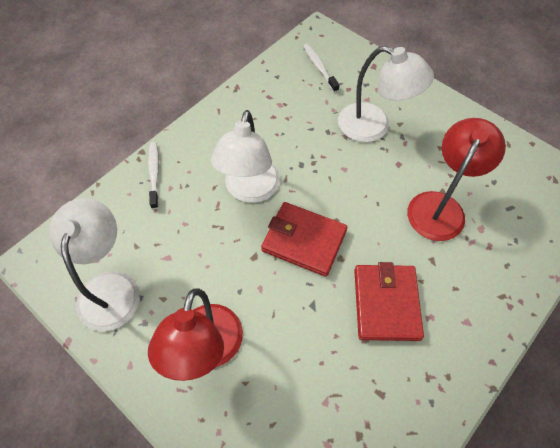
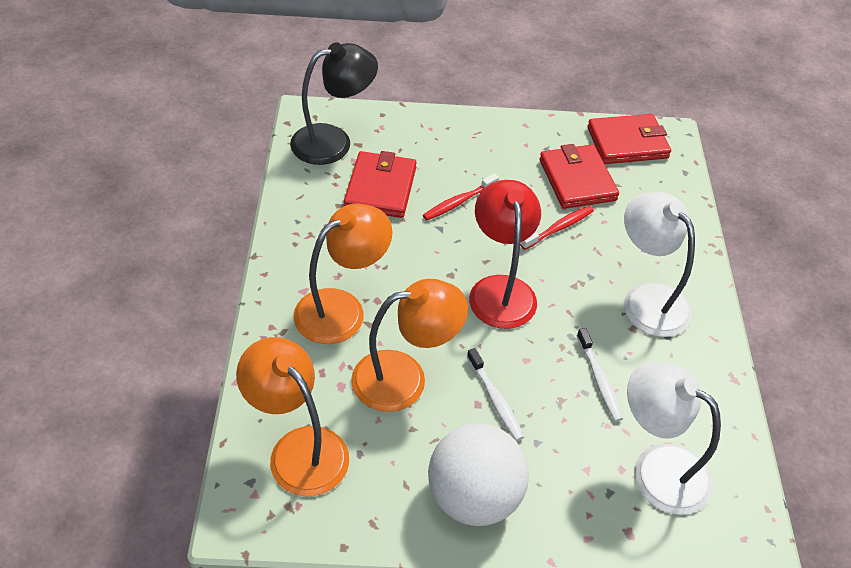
black lamp: 0 -> 1
orange lamp: 0 -> 3
red lamp: 2 -> 1
red toothbrush: 0 -> 2
red wallet: 2 -> 3
white ball: 0 -> 1
white lamp: 3 -> 2

